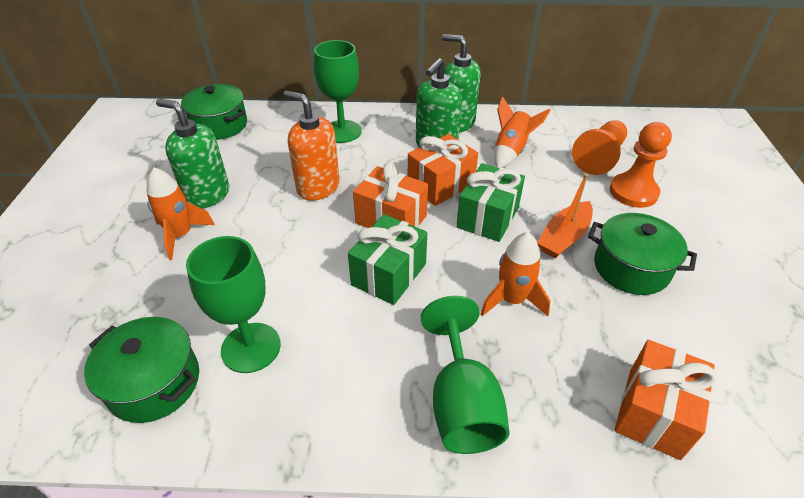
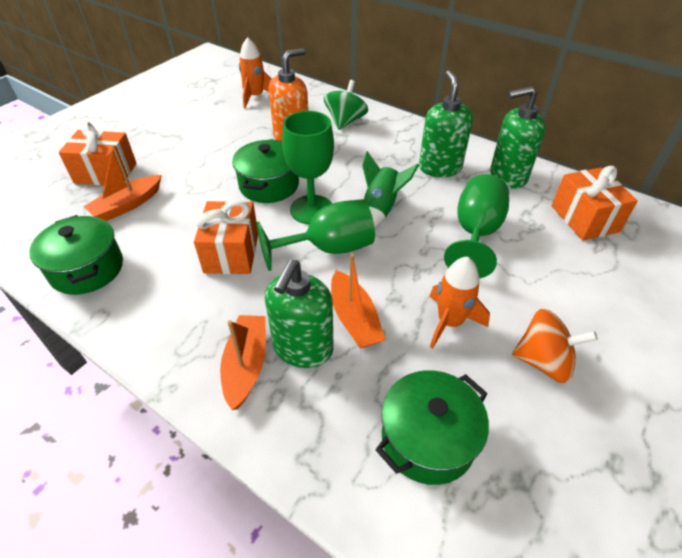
green gift: 2 -> 0
green rocket: 0 -> 1
green spinning top: 0 -> 1
orange boat: 1 -> 3
orange pawn: 2 -> 0
orange rocket: 3 -> 2
orange spinning top: 0 -> 1

